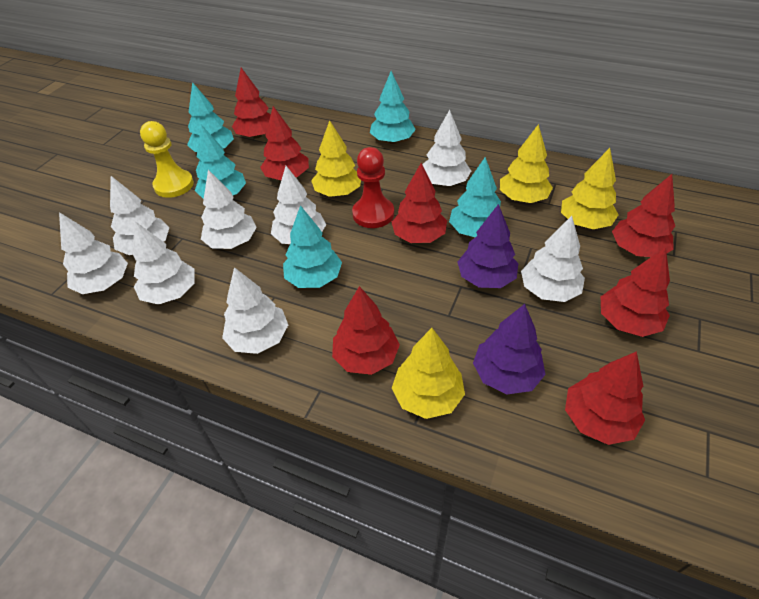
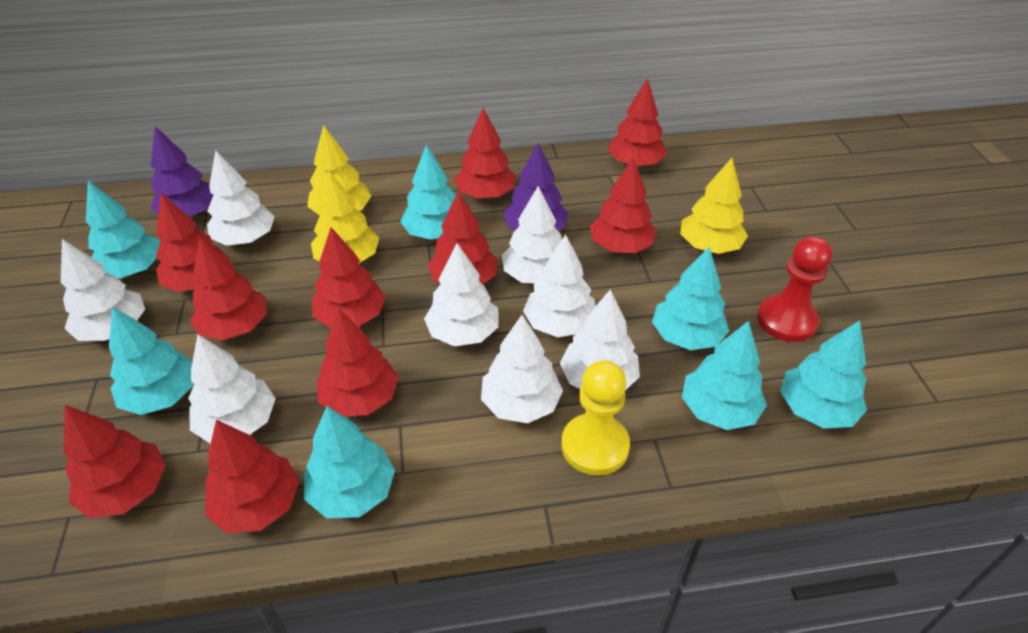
red tree: 7 -> 10
turquoise tree: 5 -> 7
yellow tree: 4 -> 3

